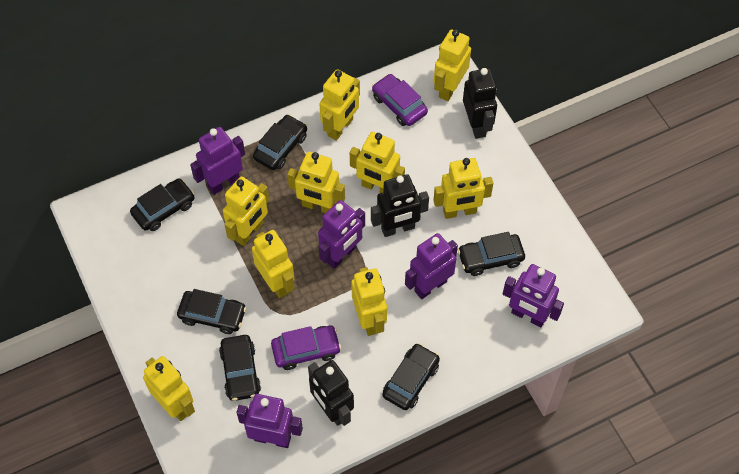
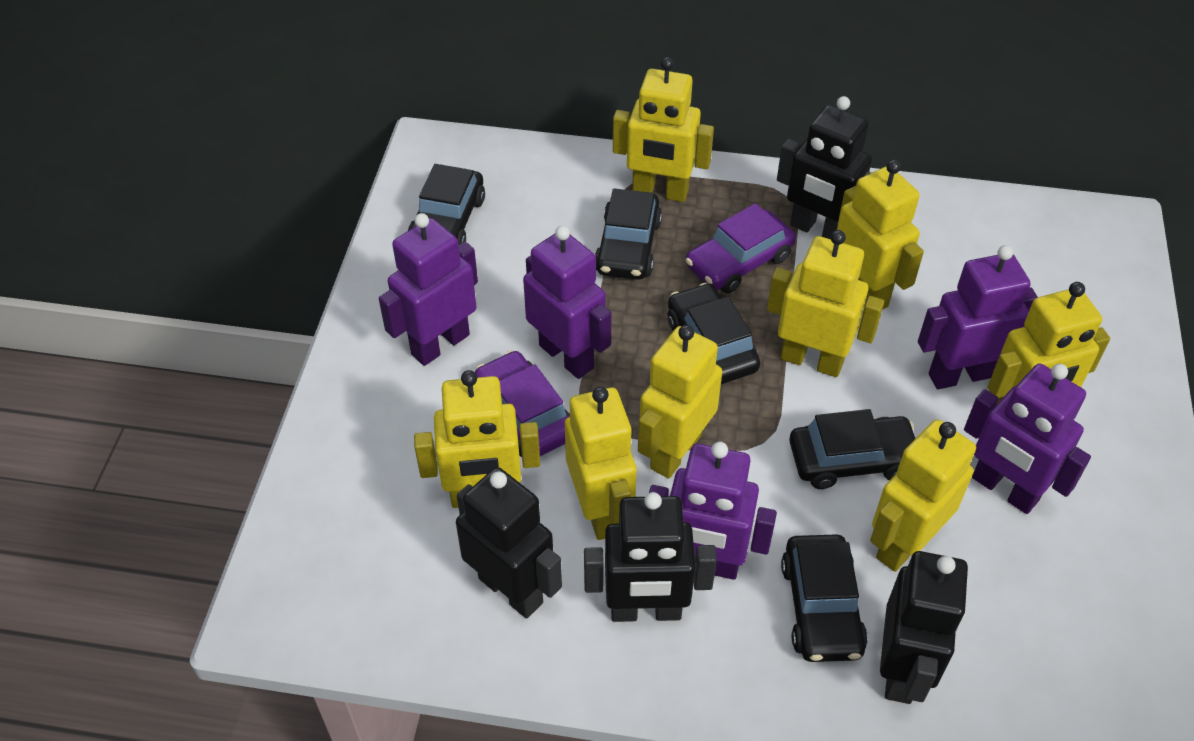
black car: 6 -> 5
black robot: 3 -> 4
yellow robot: 9 -> 8

